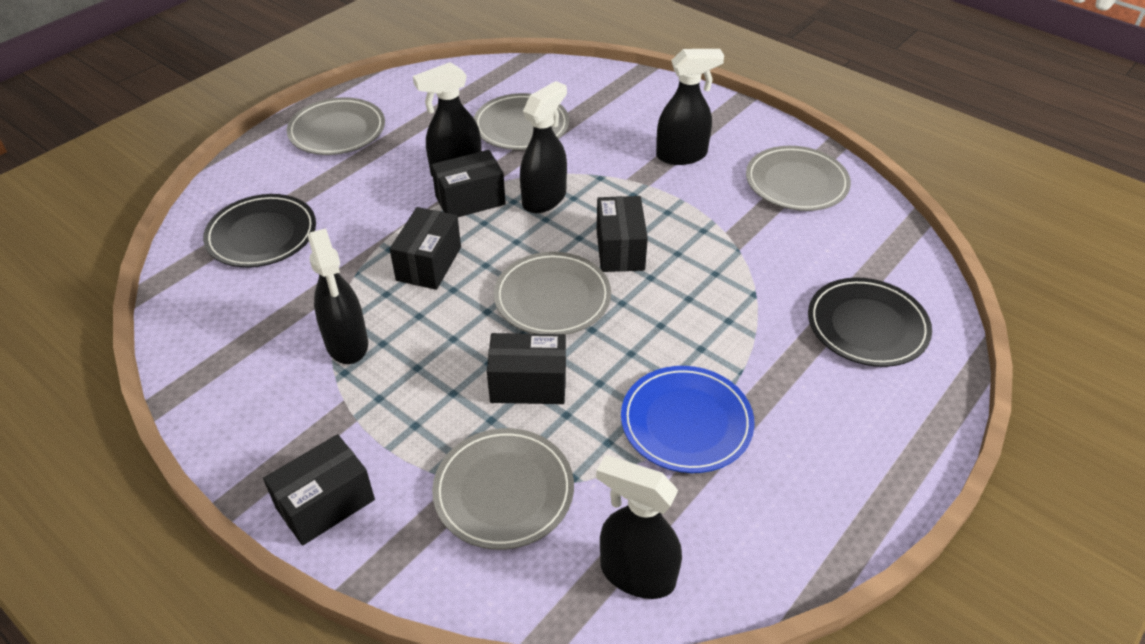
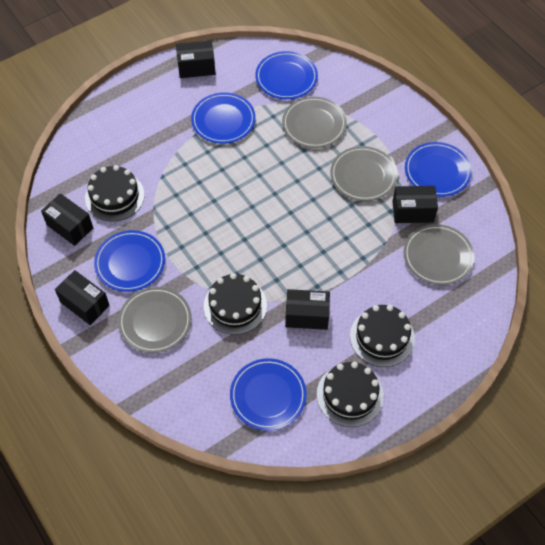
black cake: 0 -> 4
black plate: 2 -> 0
black spray bottle: 5 -> 0
blue plate: 1 -> 5
grey plate: 5 -> 4

